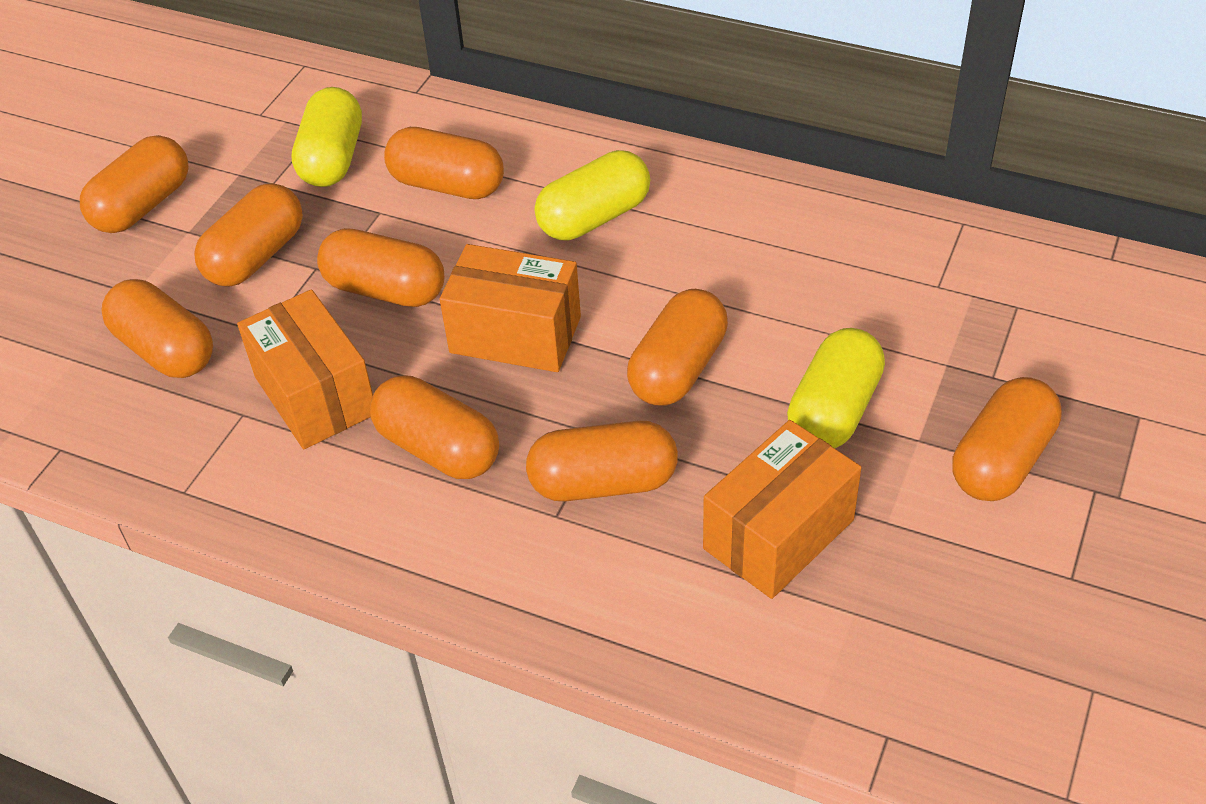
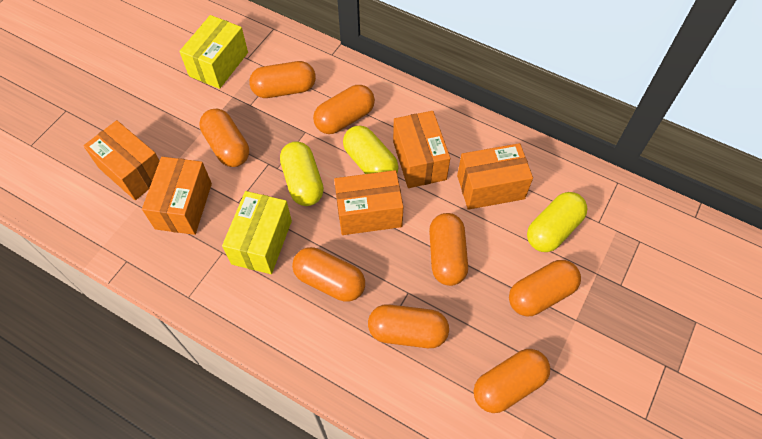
orange box: 3 -> 5
orange capsule: 9 -> 8
yellow box: 0 -> 2

